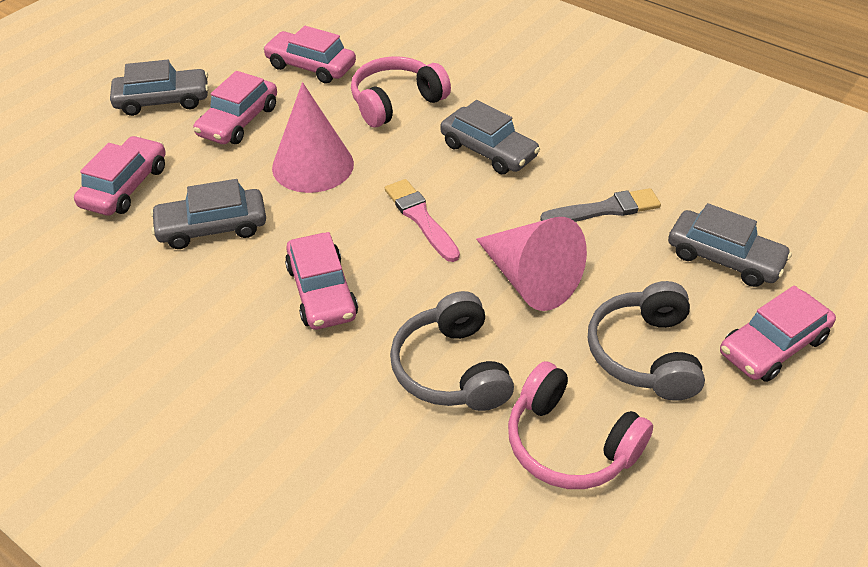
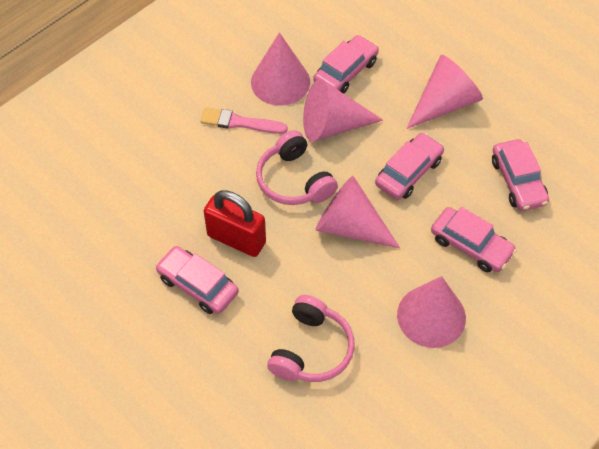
grey brush: 1 -> 0
grey car: 4 -> 0
grey headphones: 2 -> 0
pink cone: 2 -> 5
red padlock: 0 -> 1

